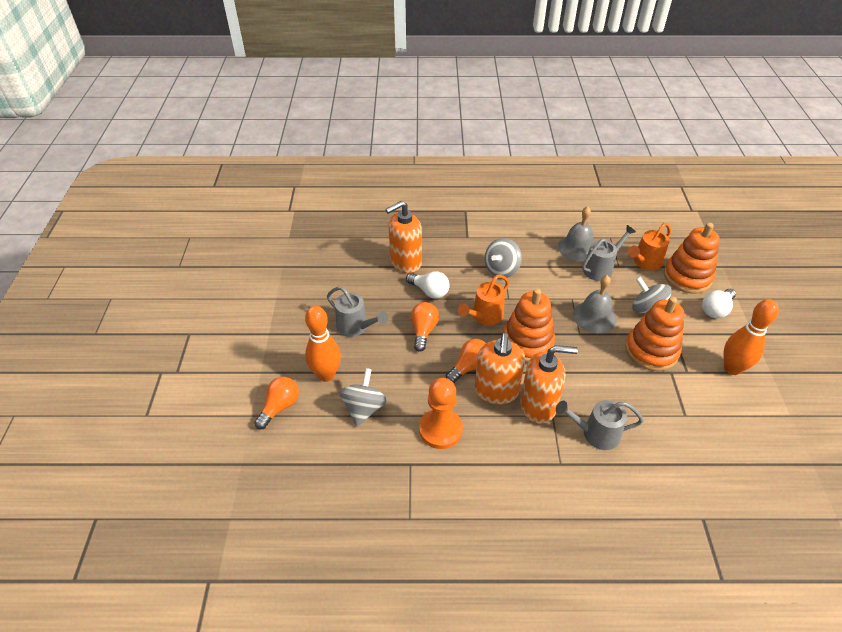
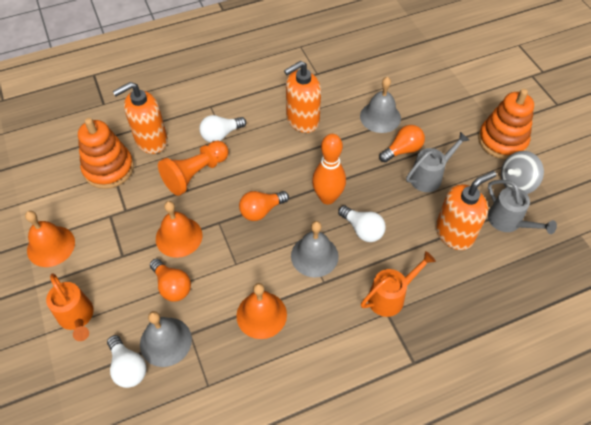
grey bell: 2 -> 3
grey spinning top: 3 -> 1
grey watering can: 3 -> 2
orange bell: 0 -> 3
orange bowling pin: 2 -> 1
orange stacking toy: 3 -> 2
white light bulb: 2 -> 3

